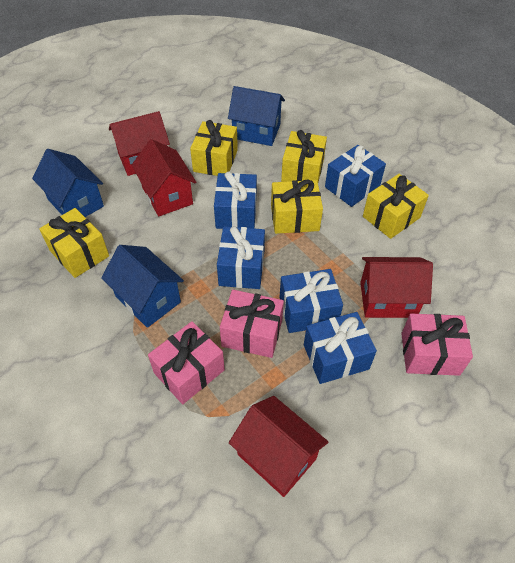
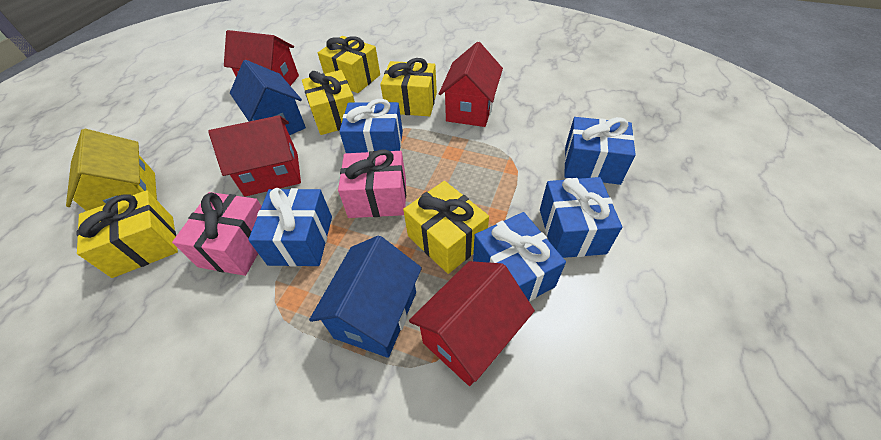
blue house: 3 -> 2
pink gift: 3 -> 2
yellow house: 0 -> 1

